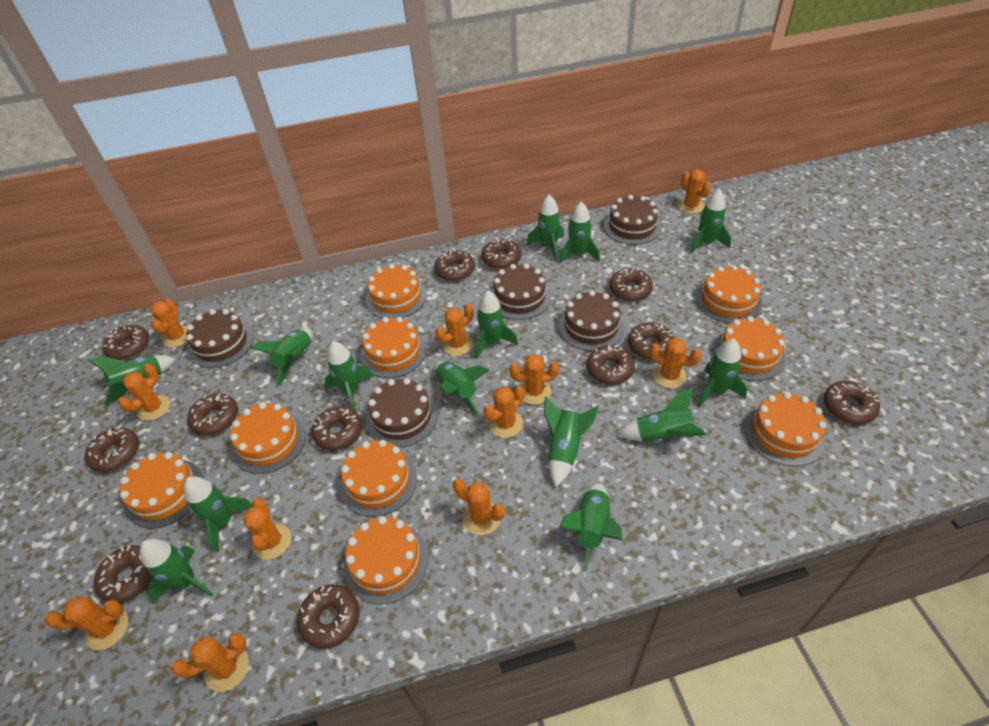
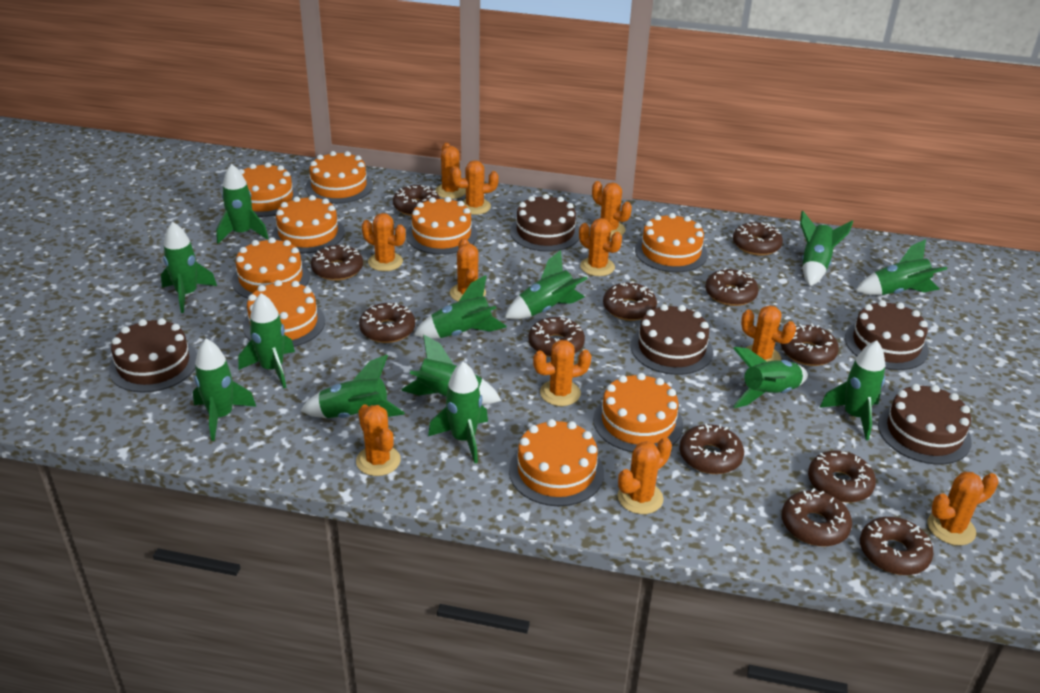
green rocket: 14 -> 13

